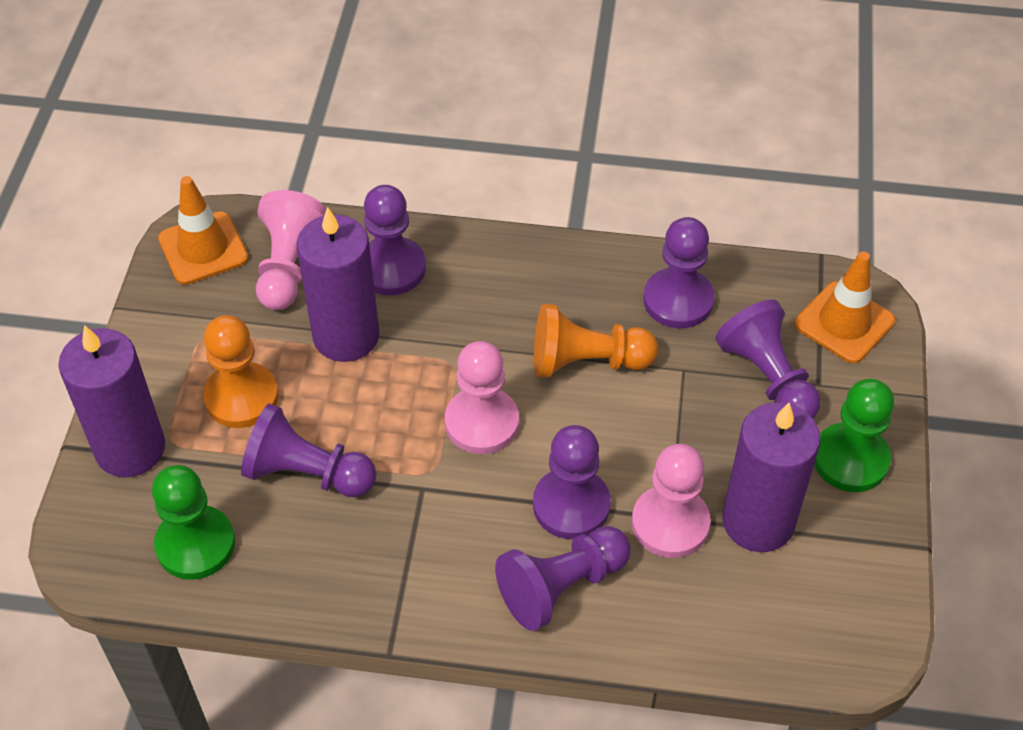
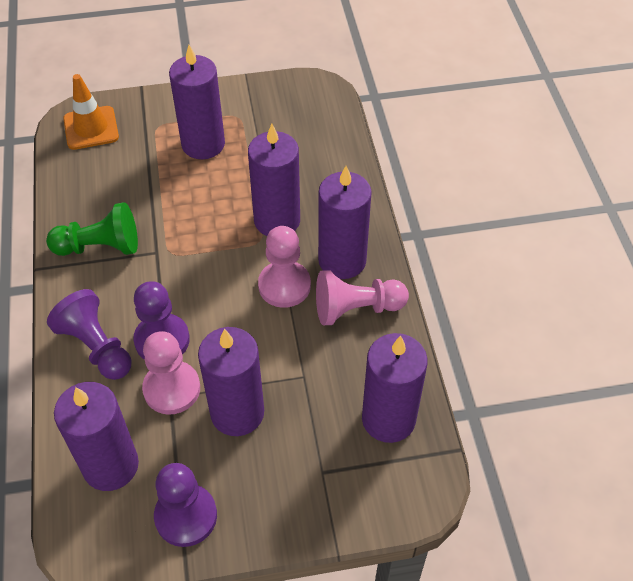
green pawn: 2 -> 1
orange pawn: 2 -> 0
orange traffic cone: 2 -> 1
purple candle: 3 -> 6
purple pawn: 6 -> 3

